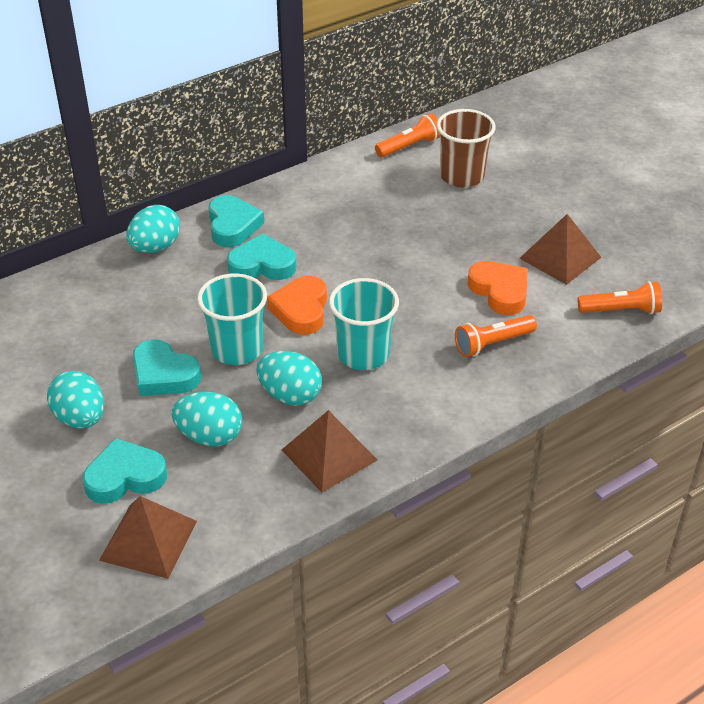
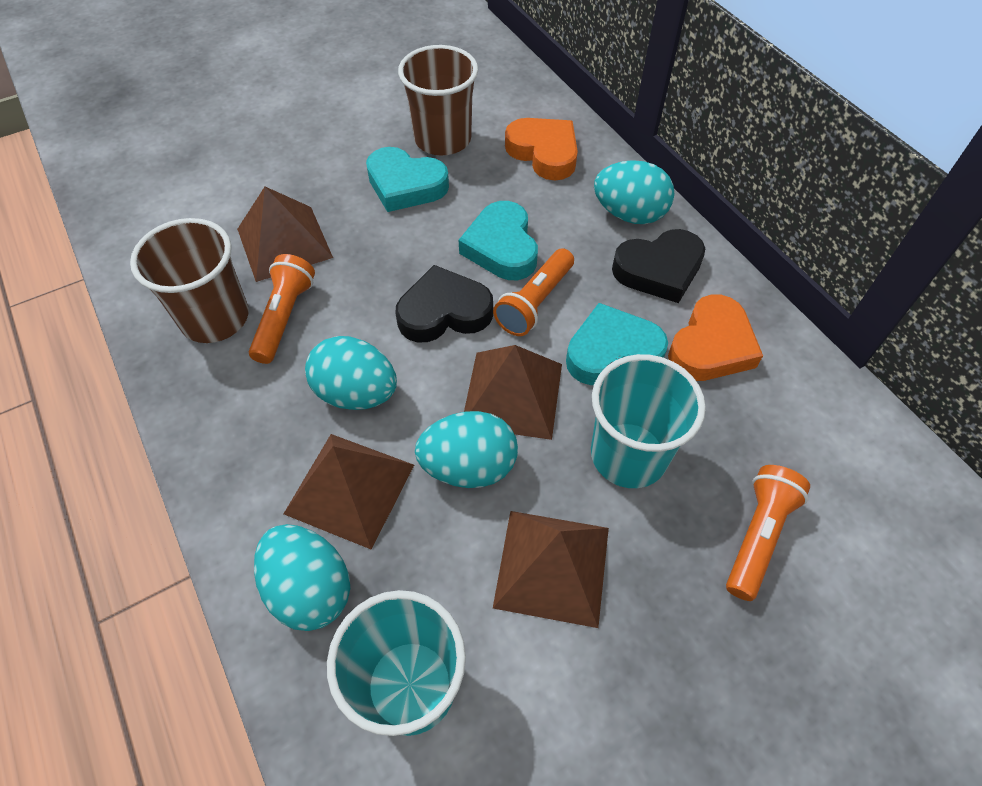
black heart: 0 -> 2
brown cup: 1 -> 2
brown pyramid: 3 -> 4
turquoise heart: 4 -> 3

